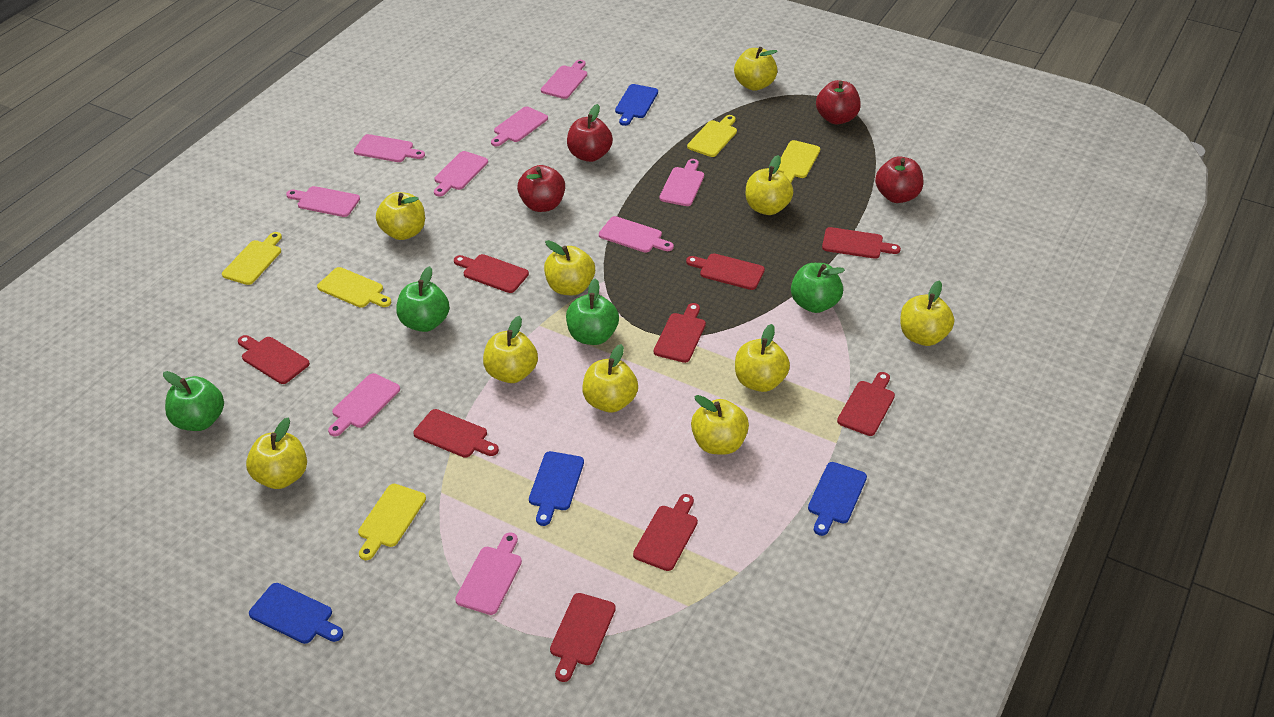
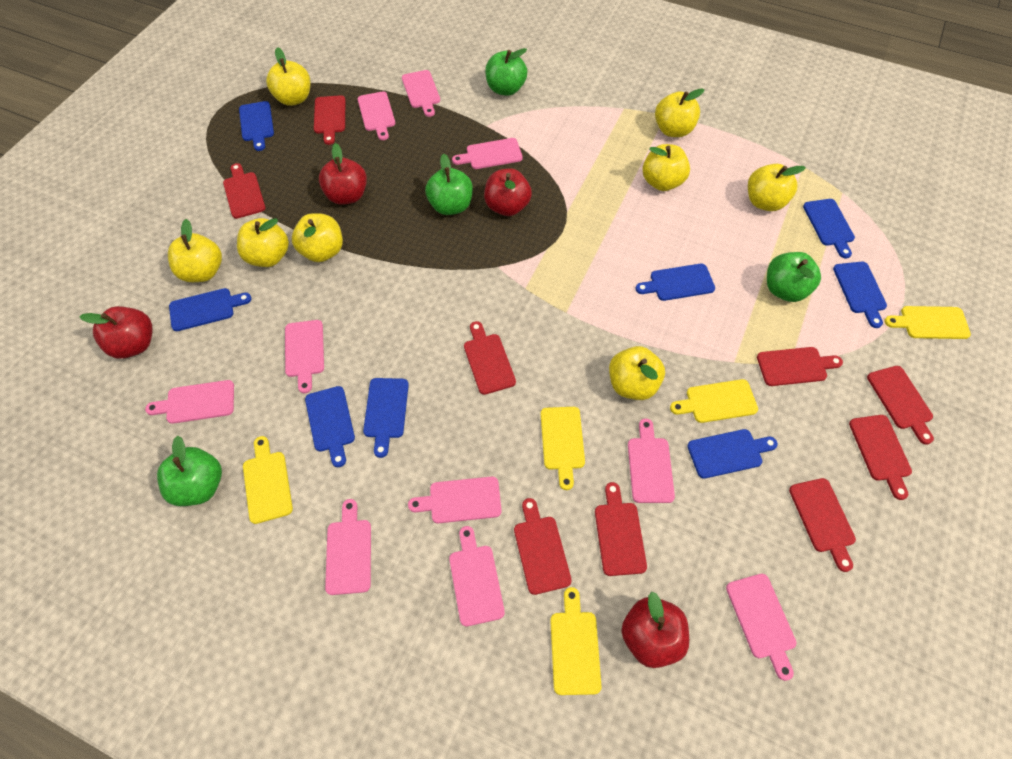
blue cutting board: 4 -> 8
pink cutting board: 9 -> 10
yellow apple: 10 -> 8

